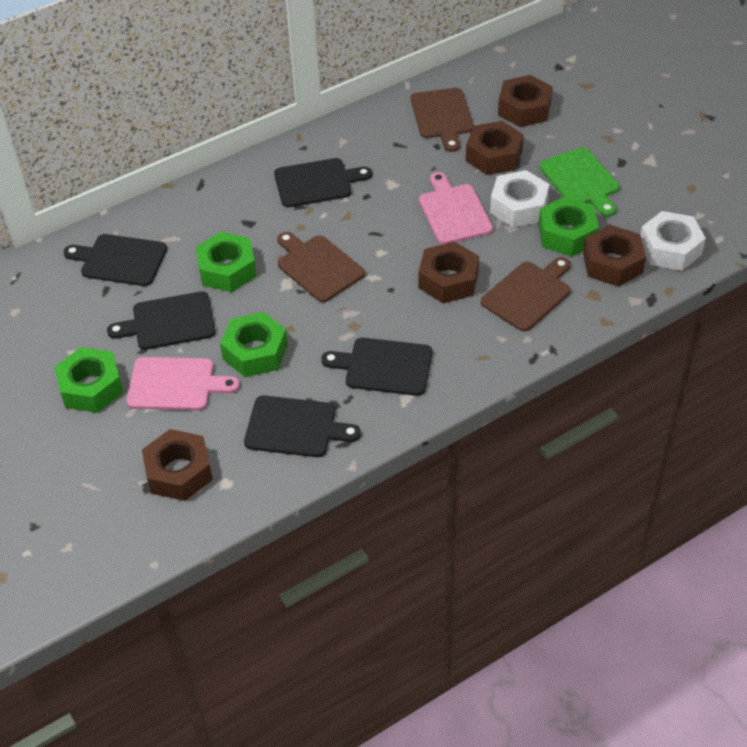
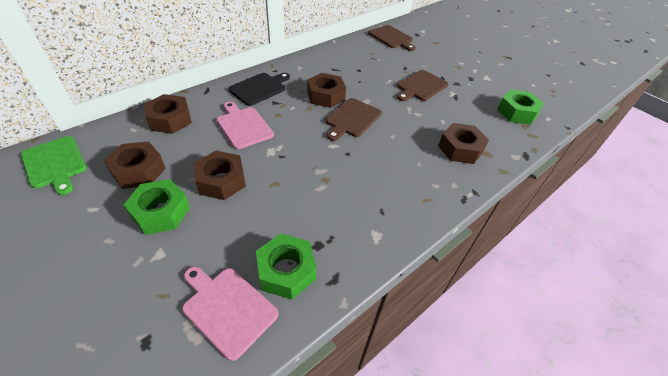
black cutting board: 5 -> 1
green nut: 4 -> 3
white nut: 2 -> 0

